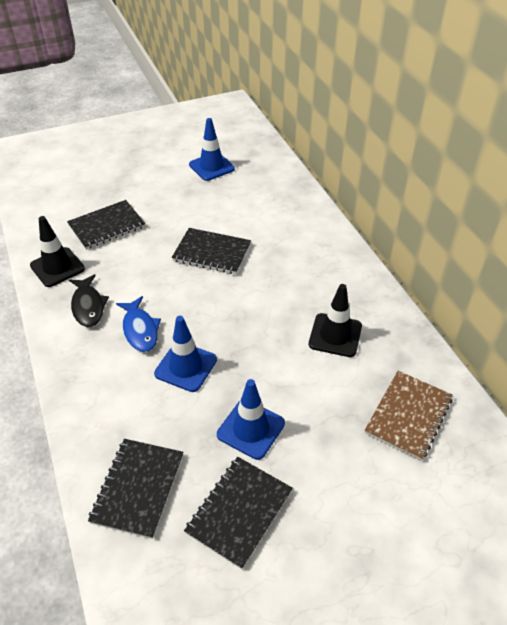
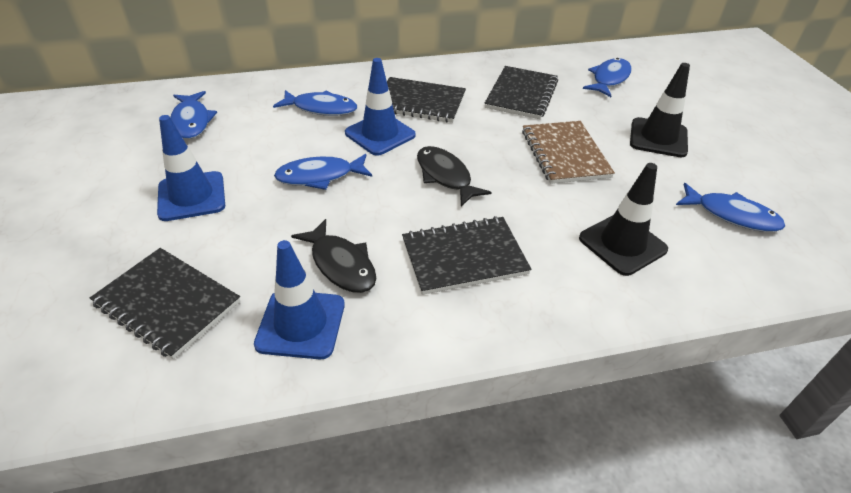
black fish: 1 -> 2
blue fish: 1 -> 5

